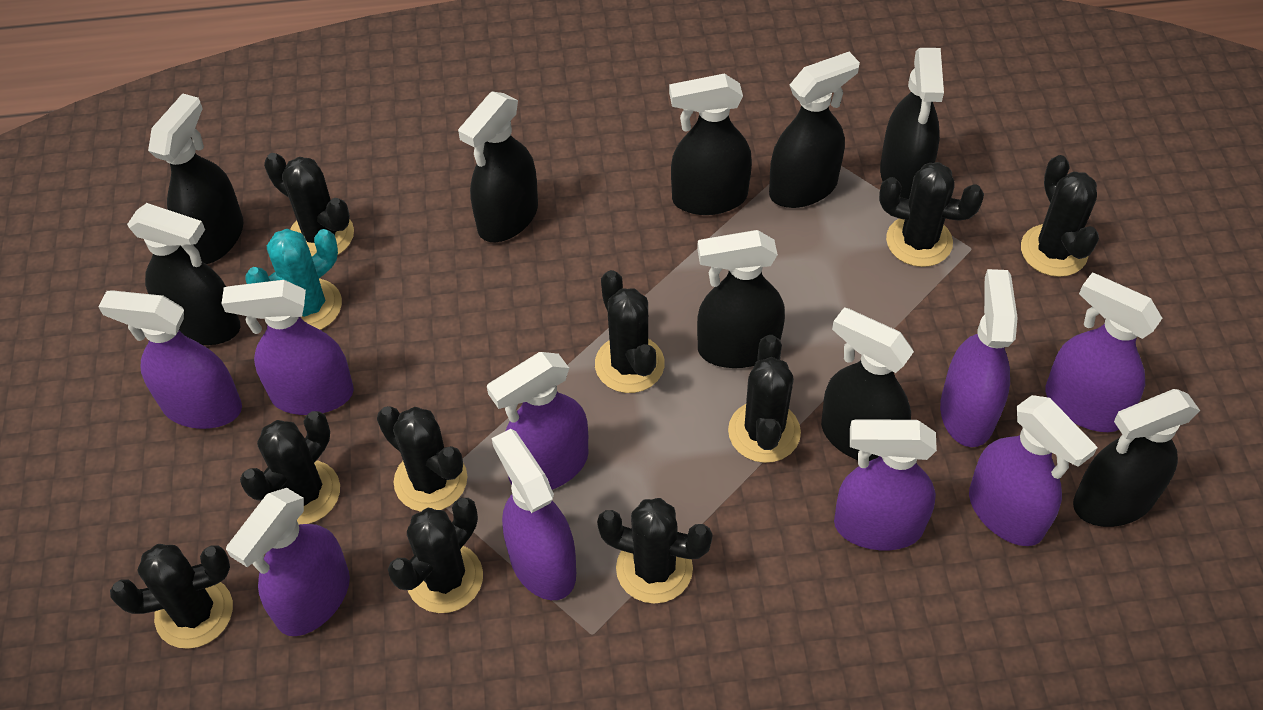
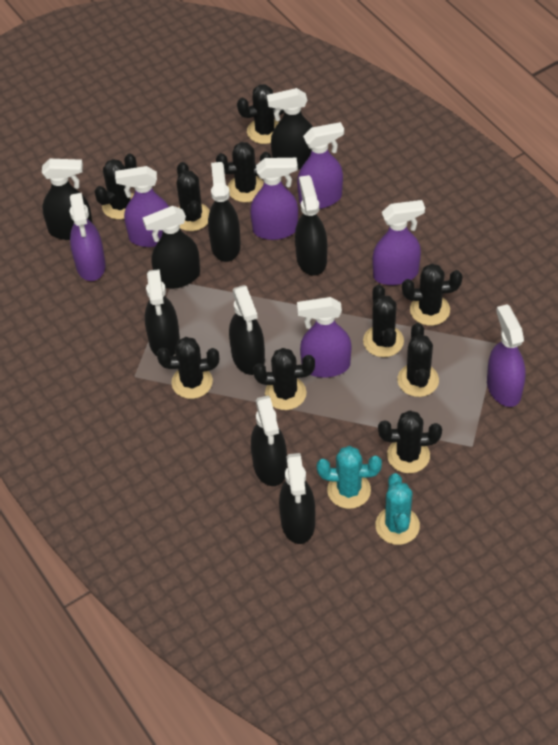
purple spray bottle: 9 -> 7
turquoise cactus: 1 -> 2

